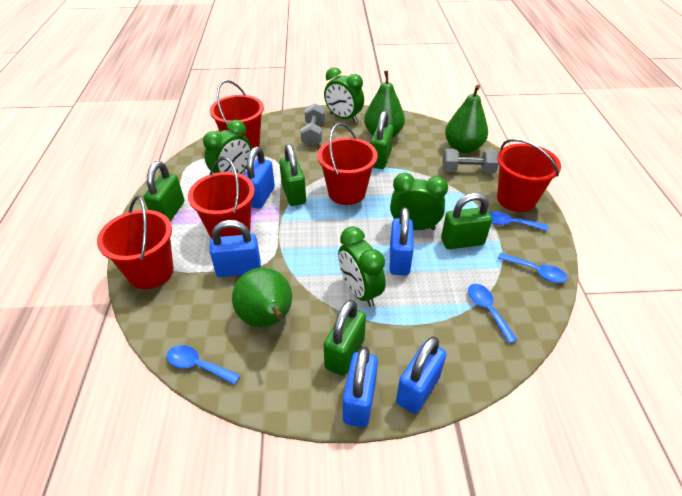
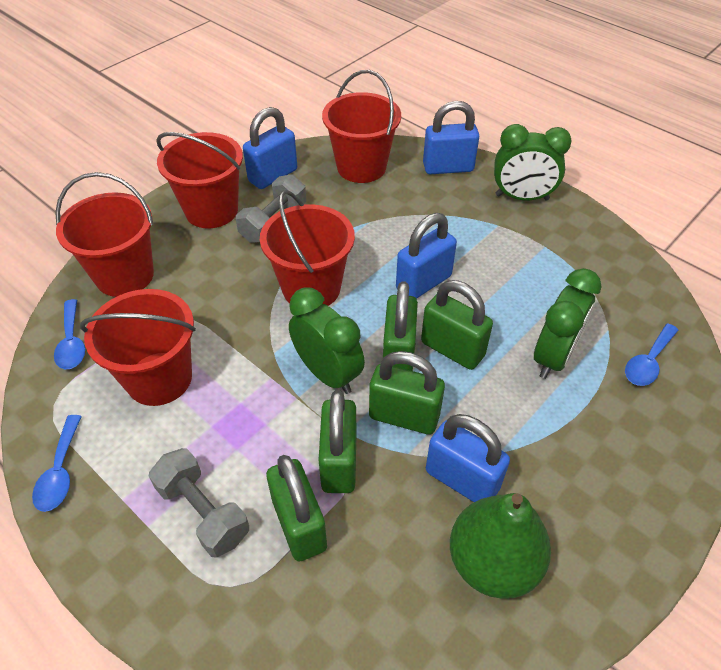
blue padlock: 5 -> 4
blue spoon: 4 -> 3
green clock: 4 -> 3
green pear: 3 -> 1

